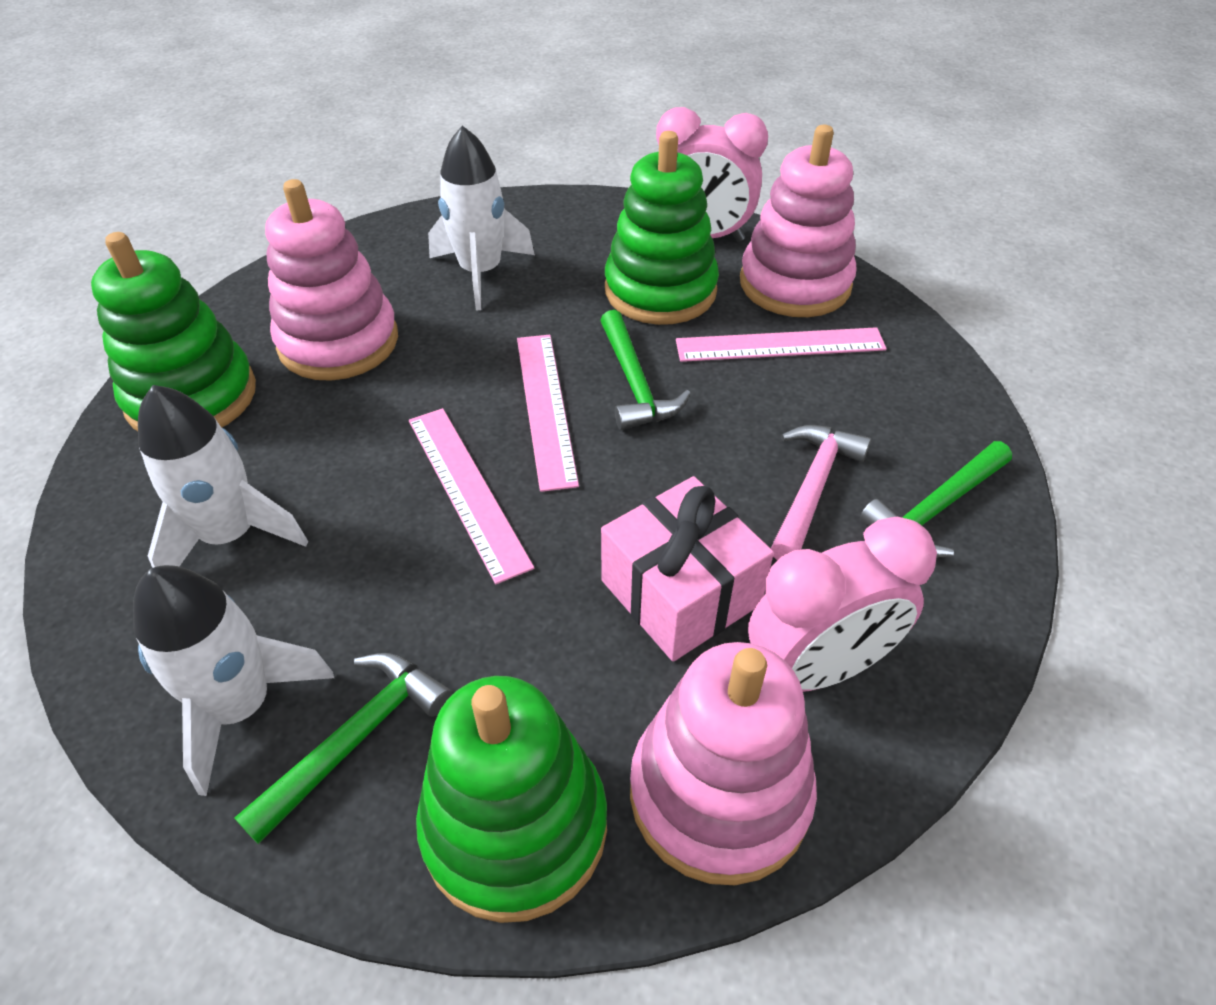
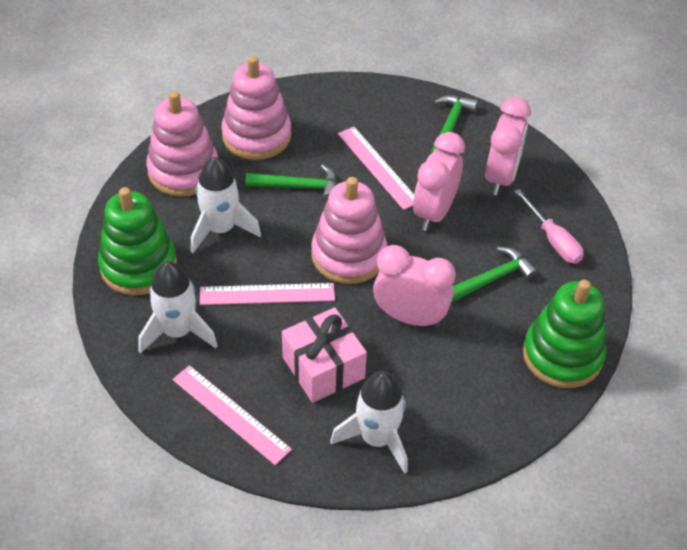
green stacking toy: 3 -> 2
pink clock: 2 -> 3
pink hammer: 1 -> 0
pink screwdriver: 0 -> 1

